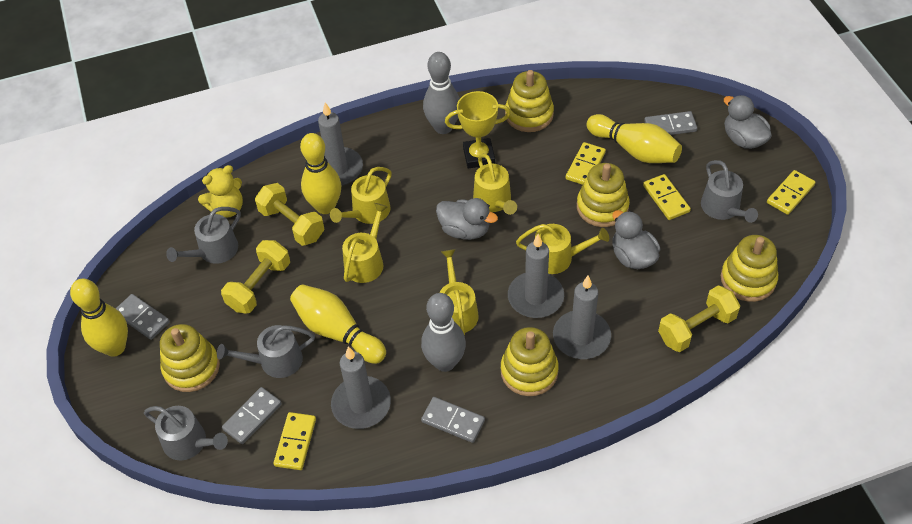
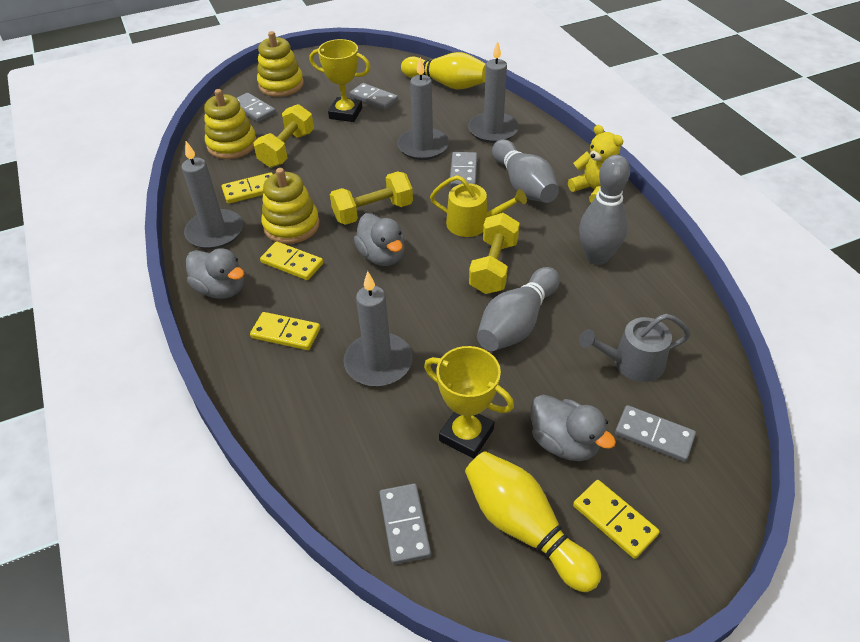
grey bowling pin: 2 -> 3
grey domino: 4 -> 5
grey watering can: 4 -> 1
yellow bowling pin: 4 -> 2
yellow stacking toy: 5 -> 3
yellow trophy: 1 -> 2
yellow watering can: 5 -> 1

